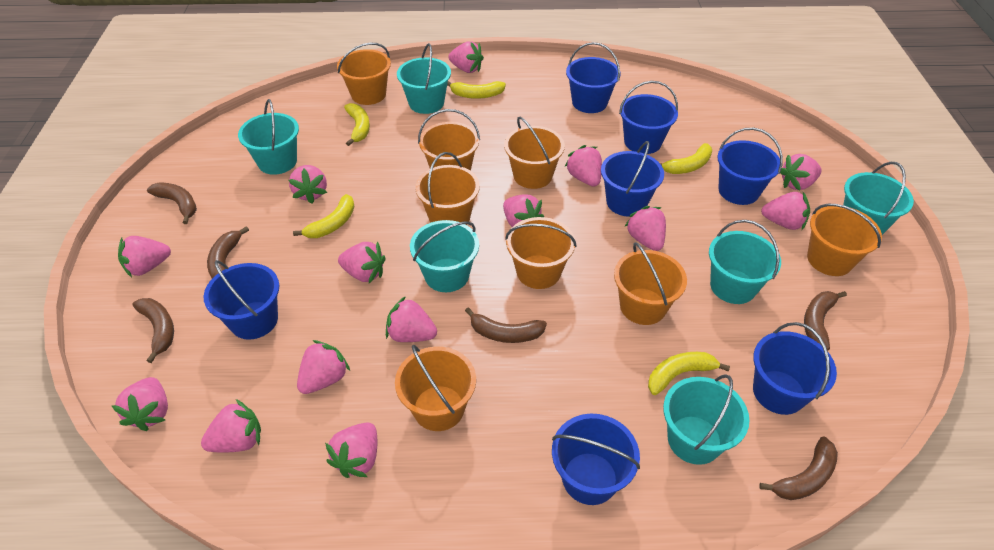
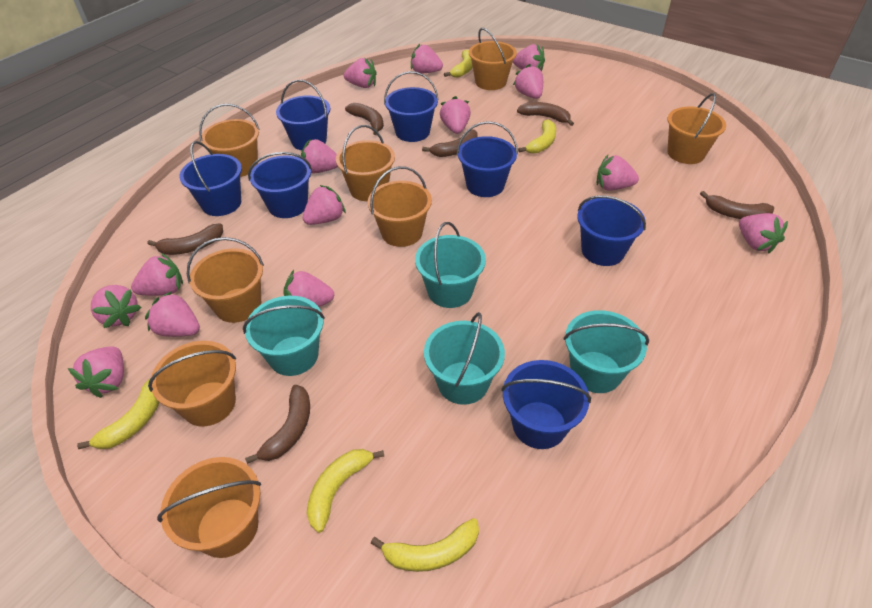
turquoise bucket: 6 -> 4

